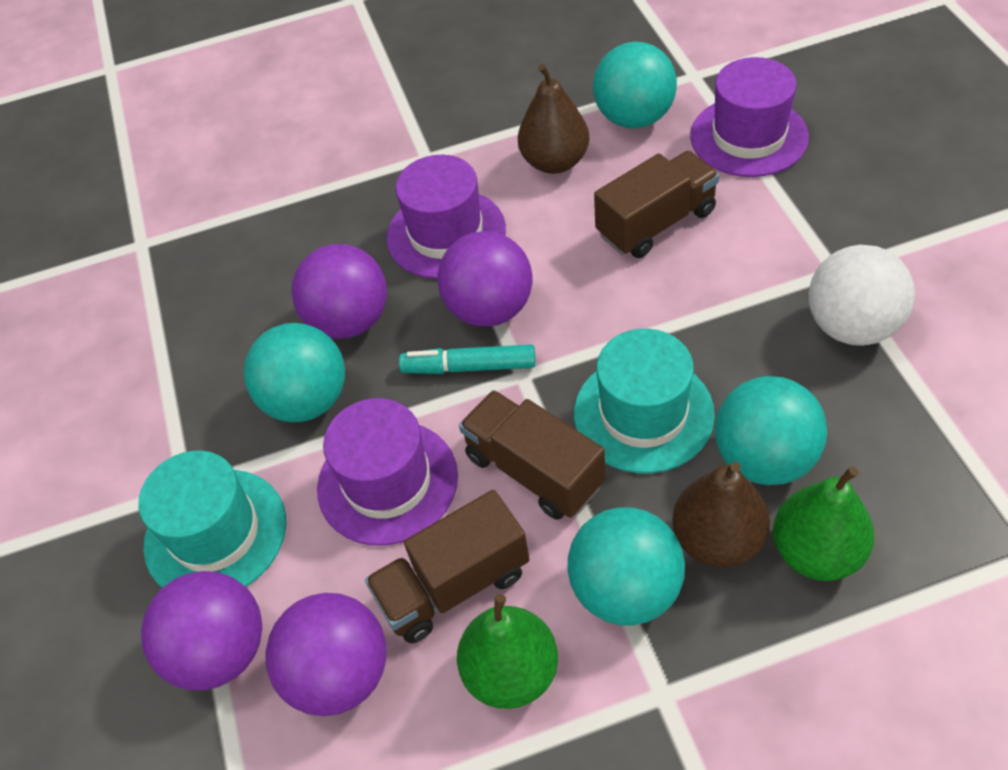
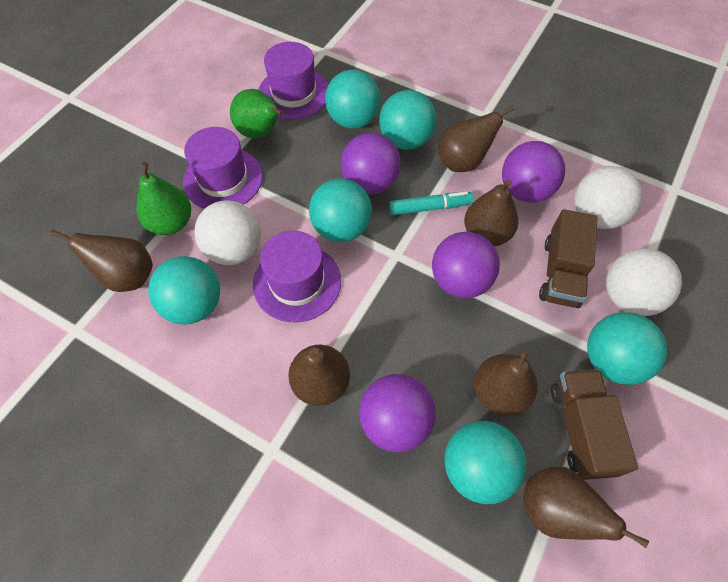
brown pear: 2 -> 6
brown truck: 3 -> 2
turquoise ball: 4 -> 6
turquoise hat: 2 -> 0
white ball: 1 -> 3

